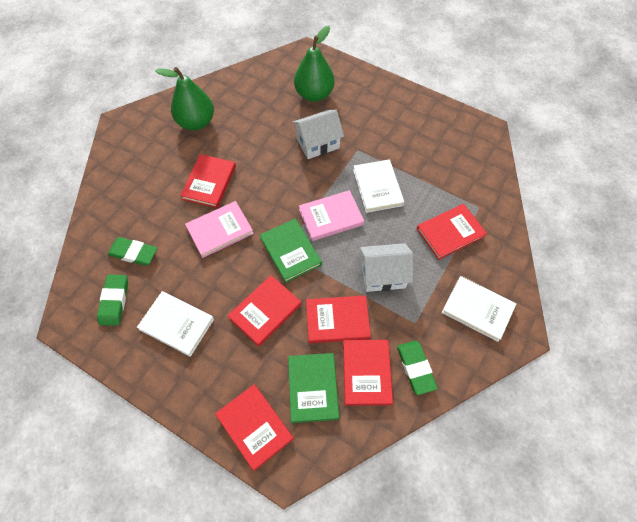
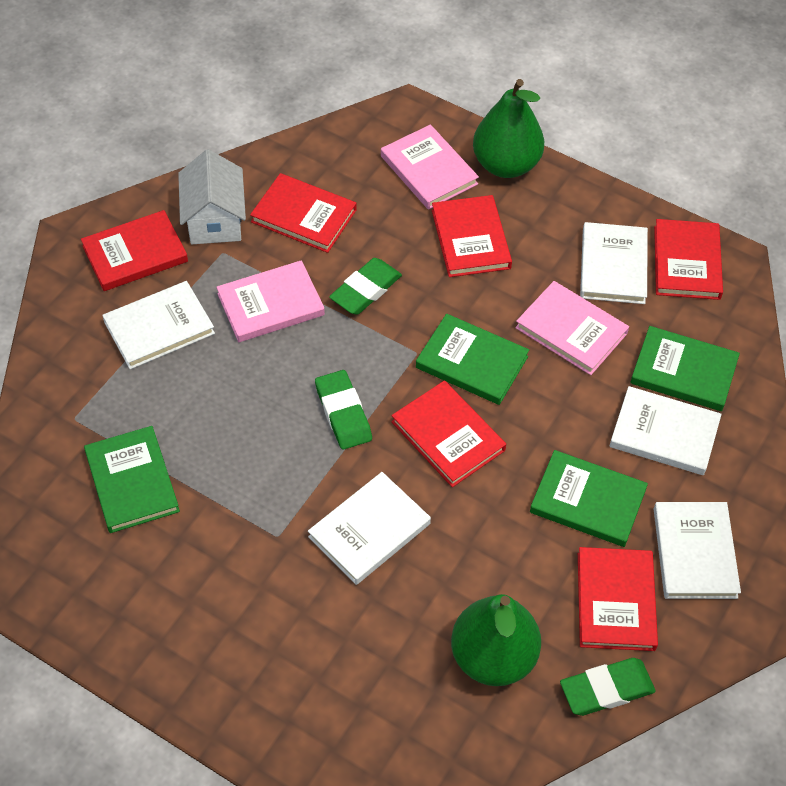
green book: 2 -> 4
pink book: 2 -> 3
white book: 3 -> 5
white house: 2 -> 1

